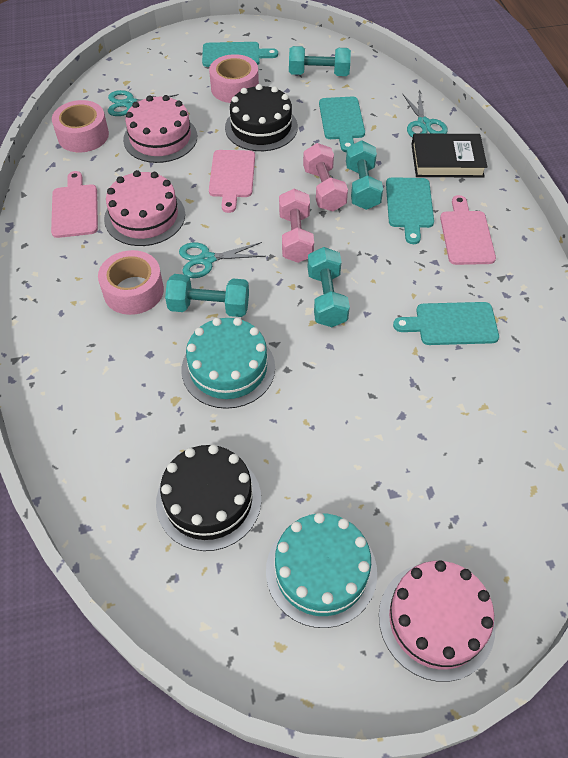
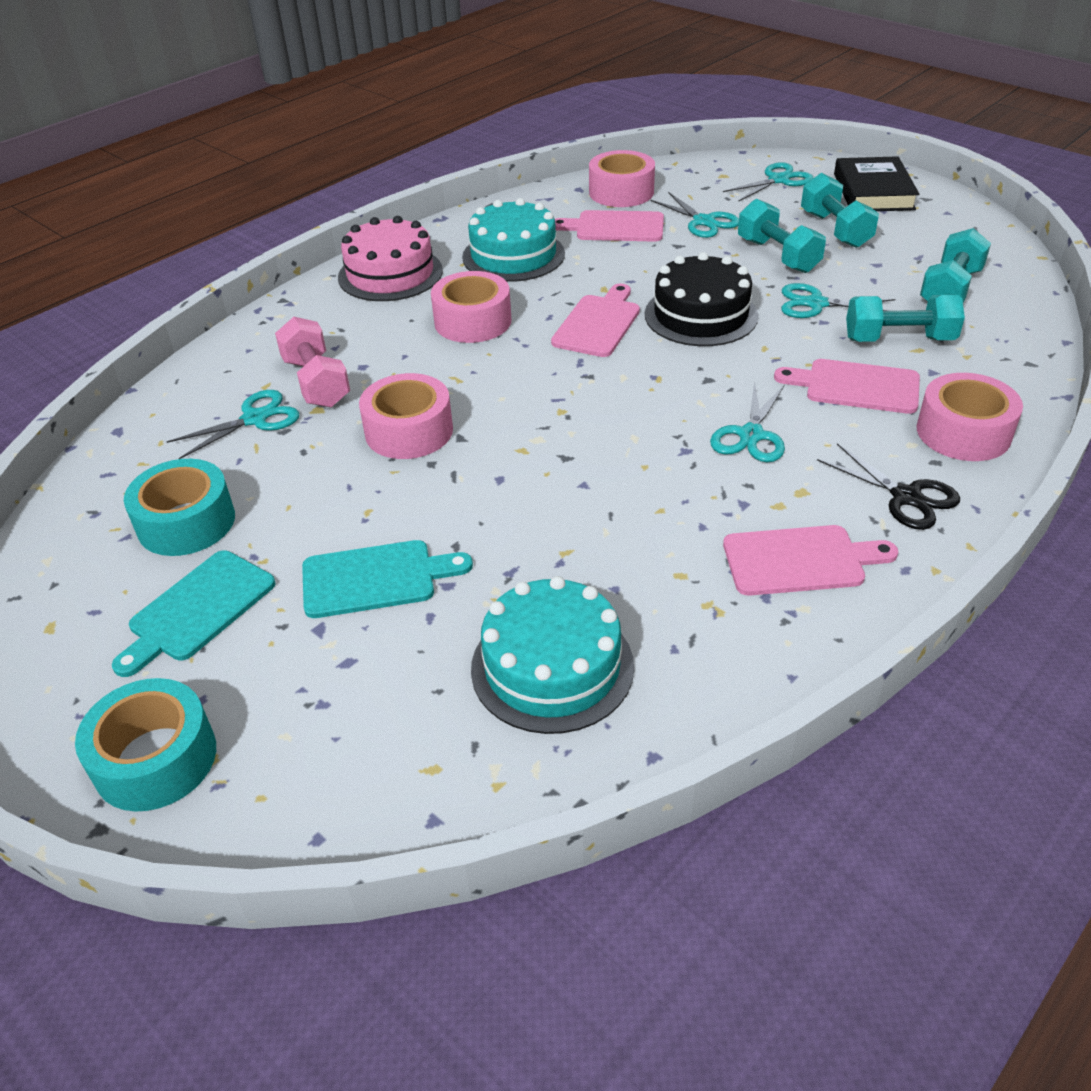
black cake: 2 -> 1
black scissors: 0 -> 1
pink cake: 3 -> 1
pink cutting board: 3 -> 4
pink dumbbell: 2 -> 1
pink tape: 3 -> 4
turquoise cutting board: 4 -> 2
turquoise scissors: 3 -> 5
turquoise tape: 0 -> 2

